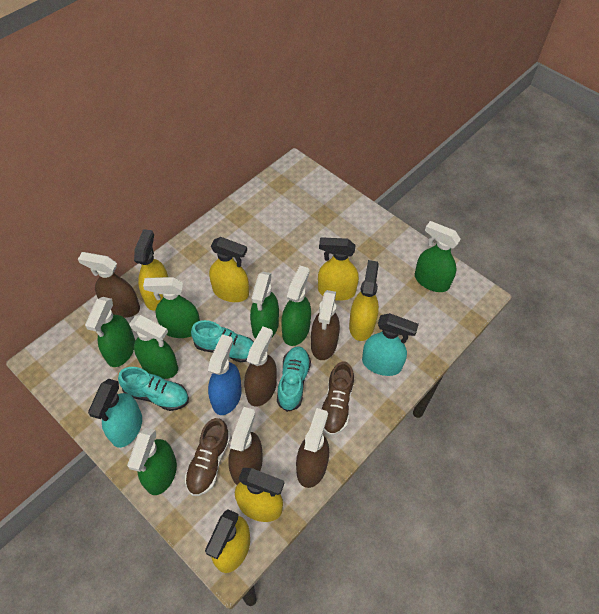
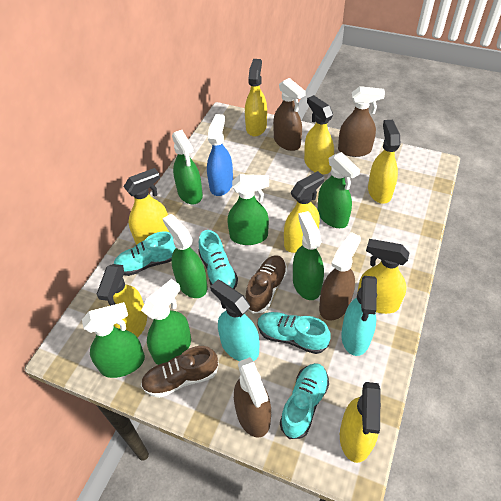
brown spray bottle: 5 -> 4
turquoise shoe: 3 -> 4
yellow spray bottle: 6 -> 8

